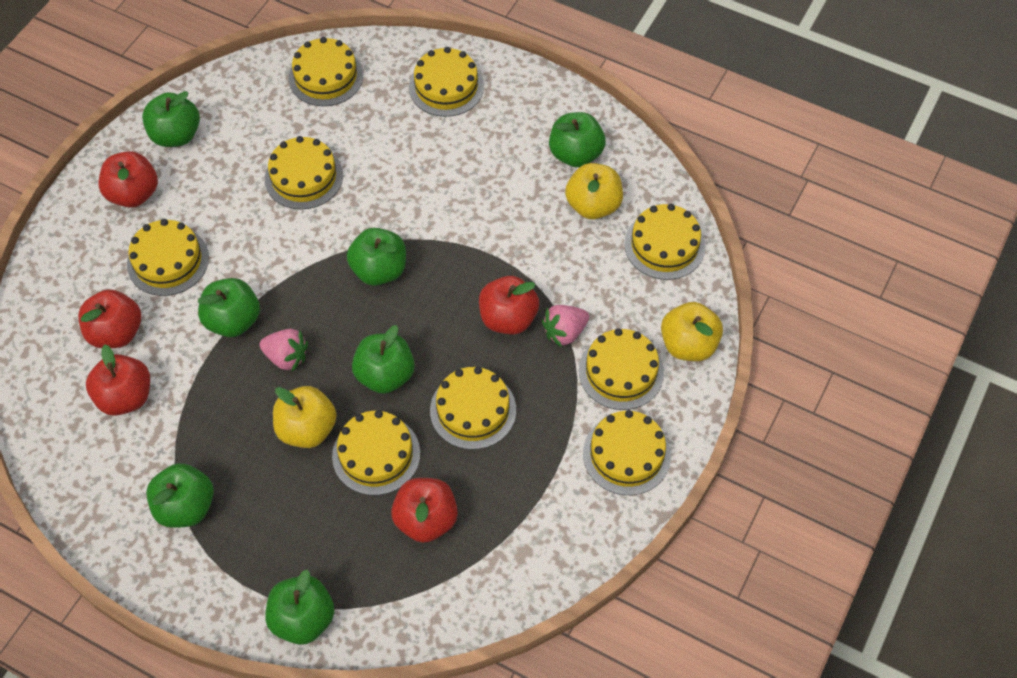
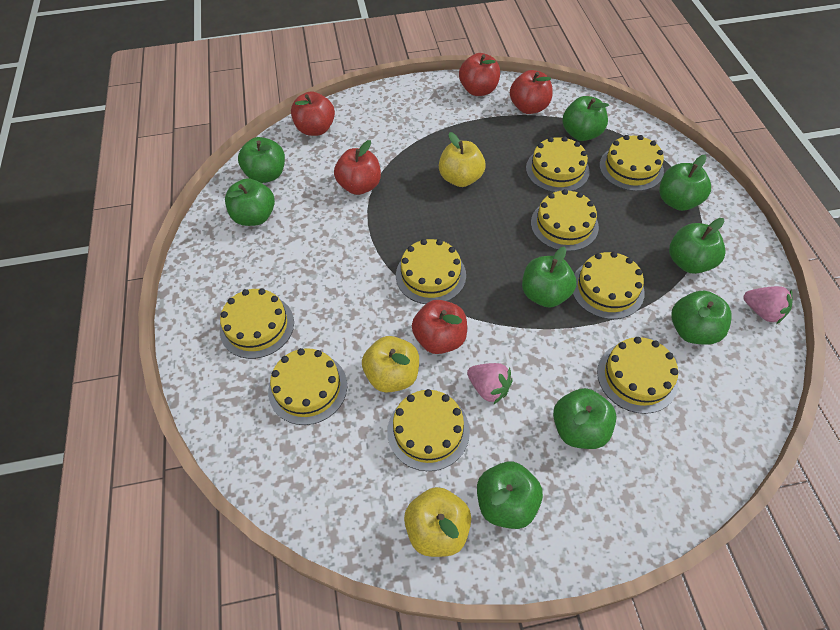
green apple: 7 -> 9

